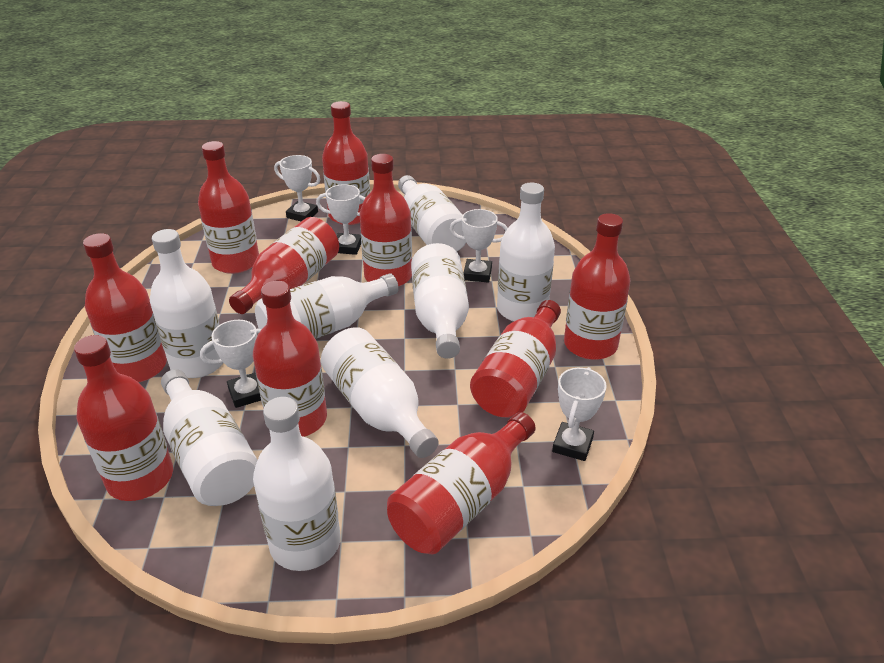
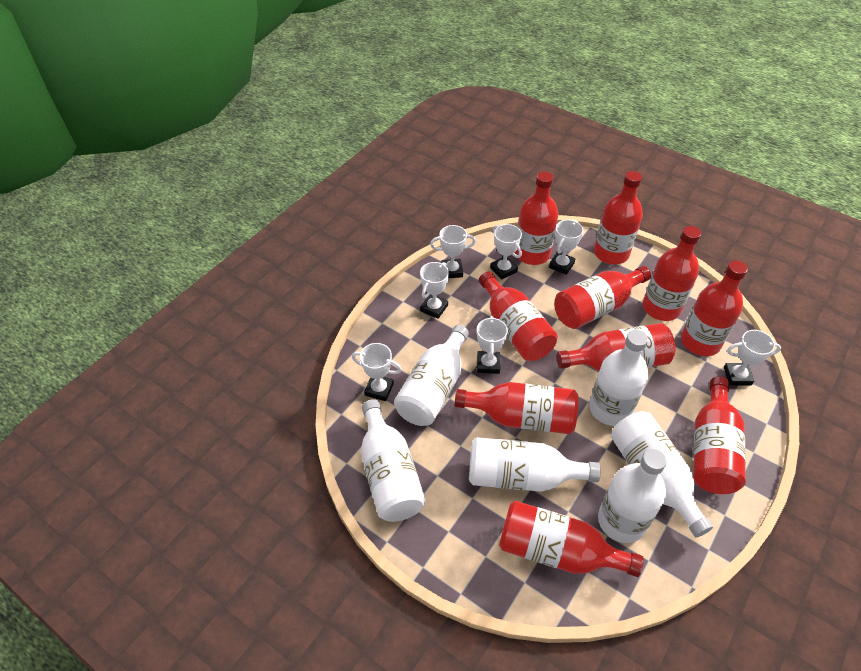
white bottle: 8 -> 6
white trophy: 5 -> 7

